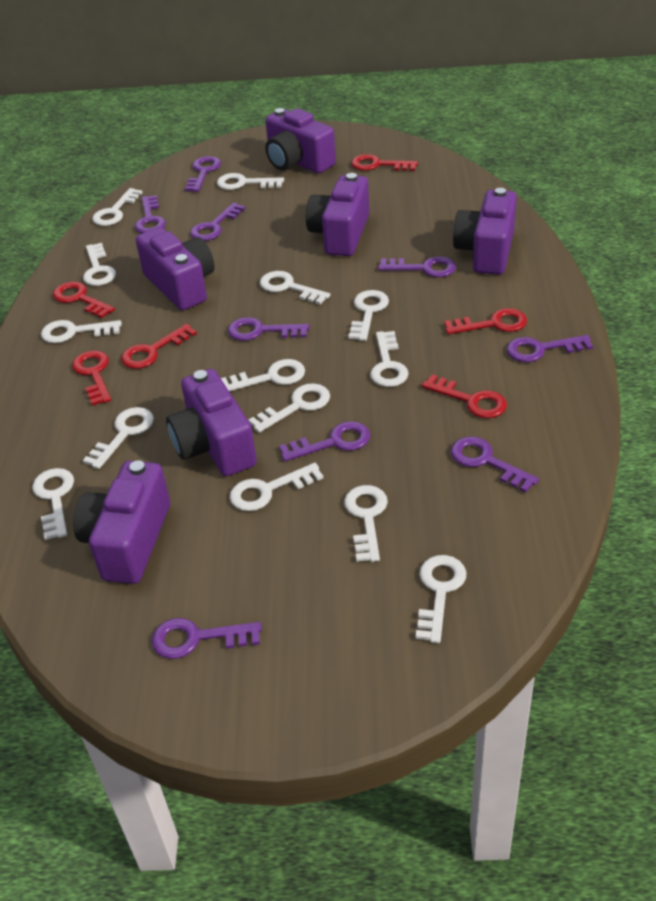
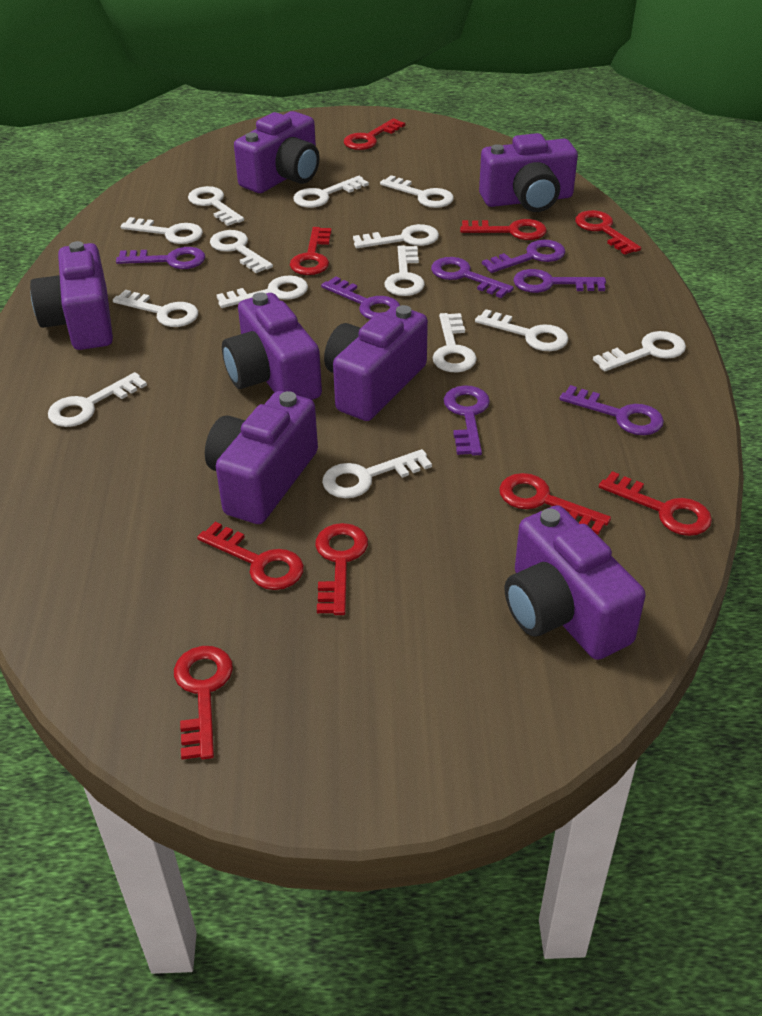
purple camera: 6 -> 7
purple key: 9 -> 7
red key: 6 -> 9

